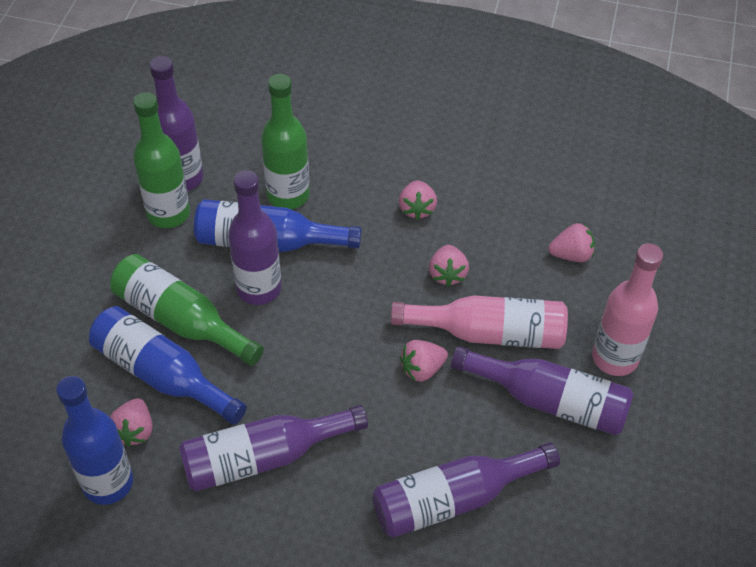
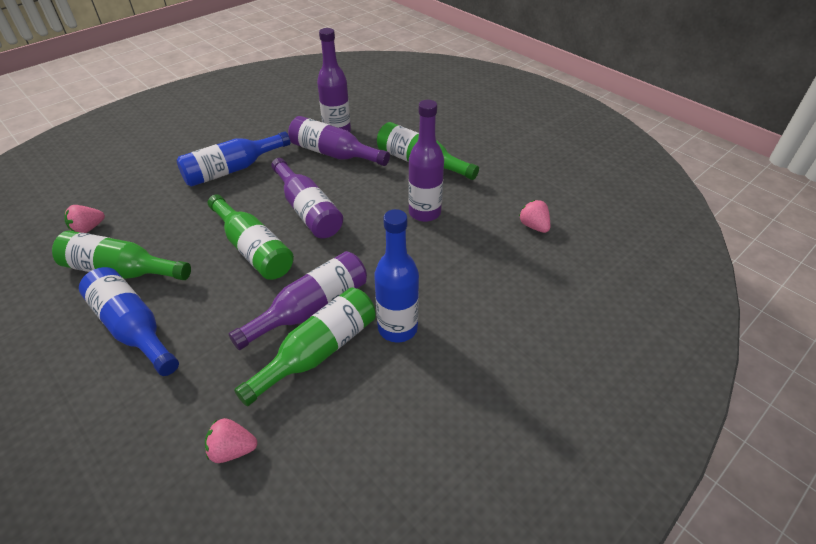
green bottle: 3 -> 4
pink bottle: 2 -> 0
pink strawberry: 5 -> 3

